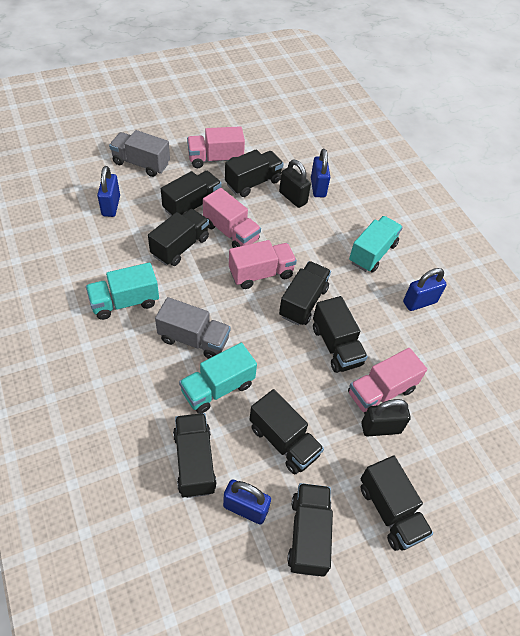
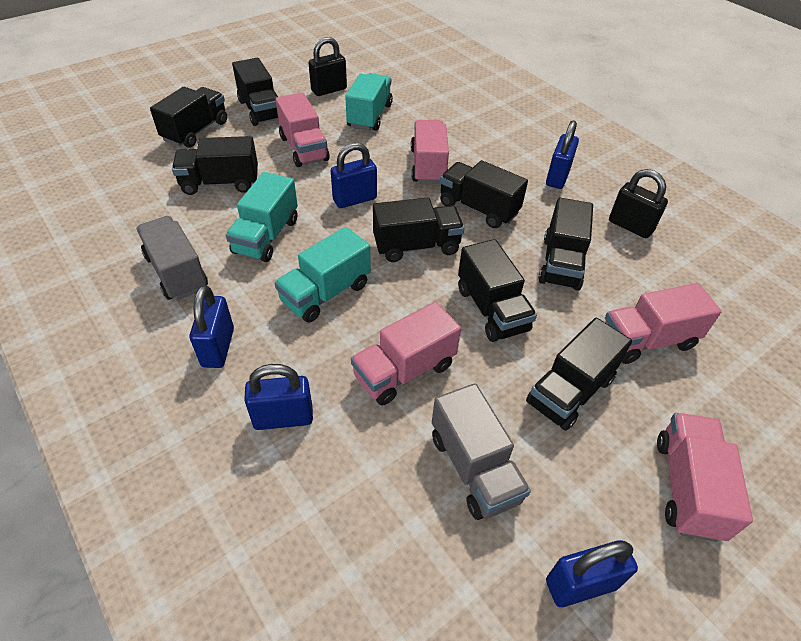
black truck: 9 -> 8
blue padlock: 4 -> 5
pink truck: 4 -> 5

